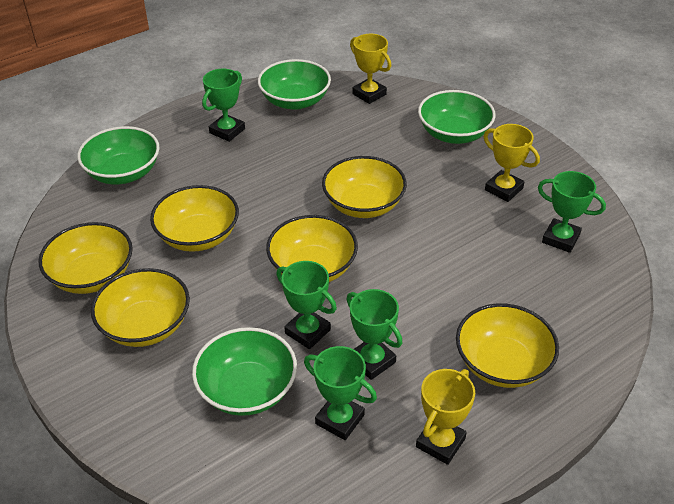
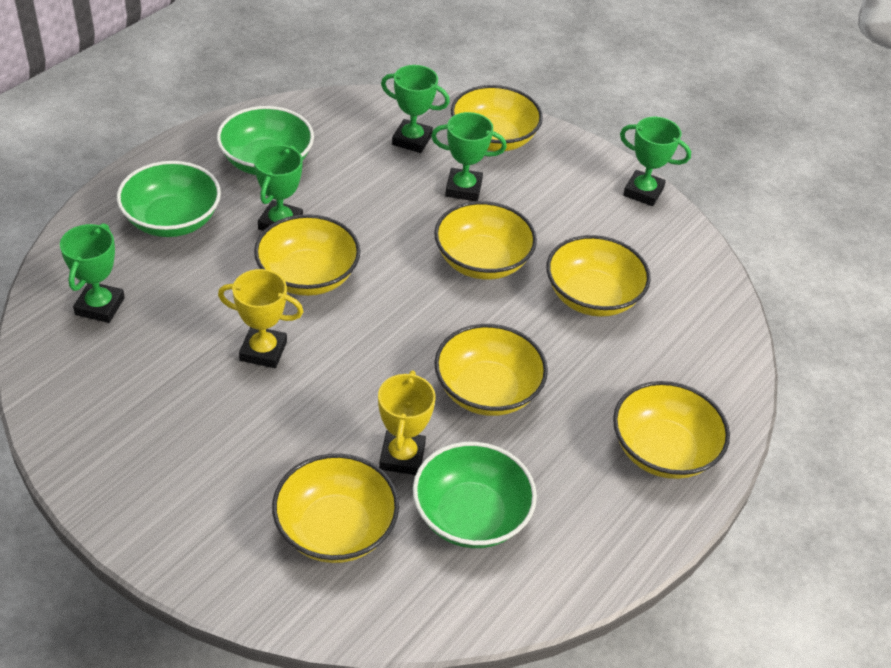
green bowl: 4 -> 3
yellow bowl: 6 -> 7
yellow trophy: 3 -> 2

